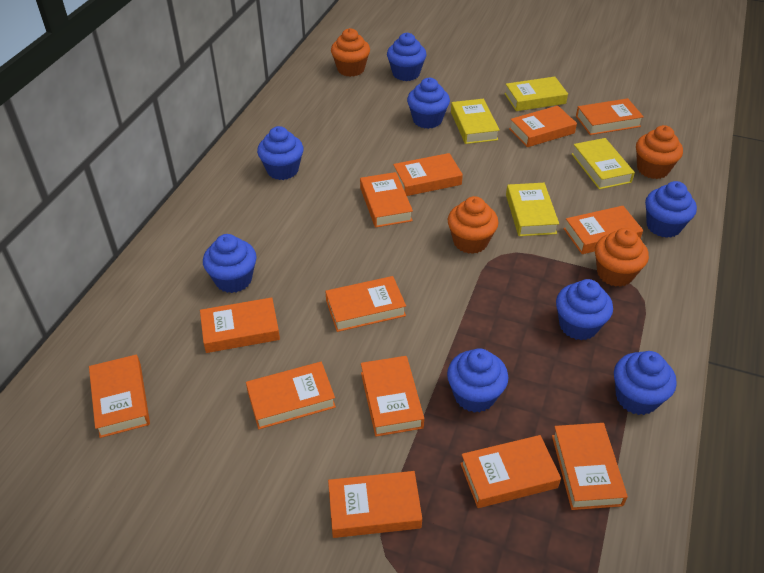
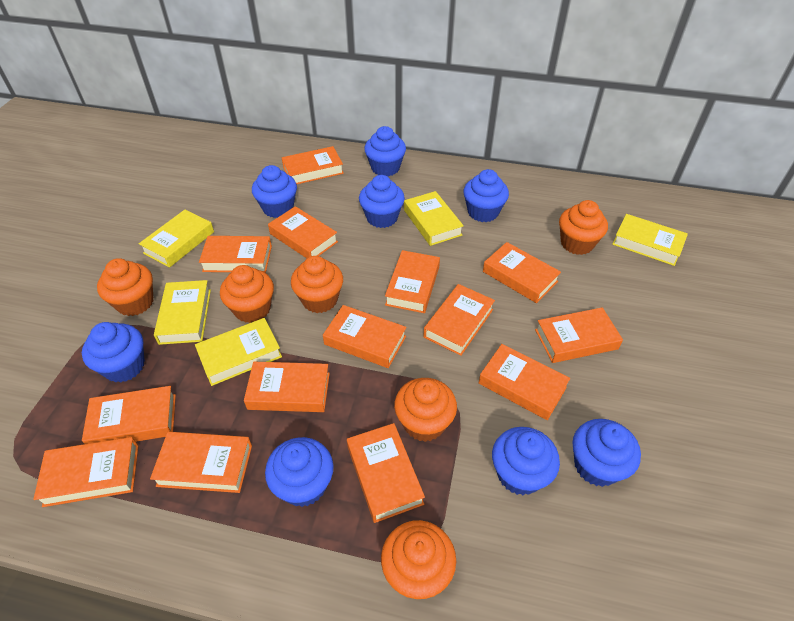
orange book: 13 -> 14
orange cupcake: 4 -> 6
yellow book: 4 -> 5

